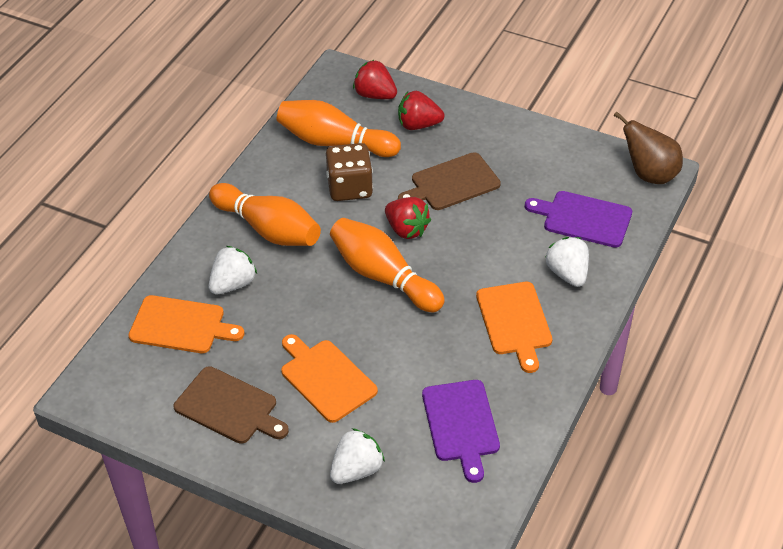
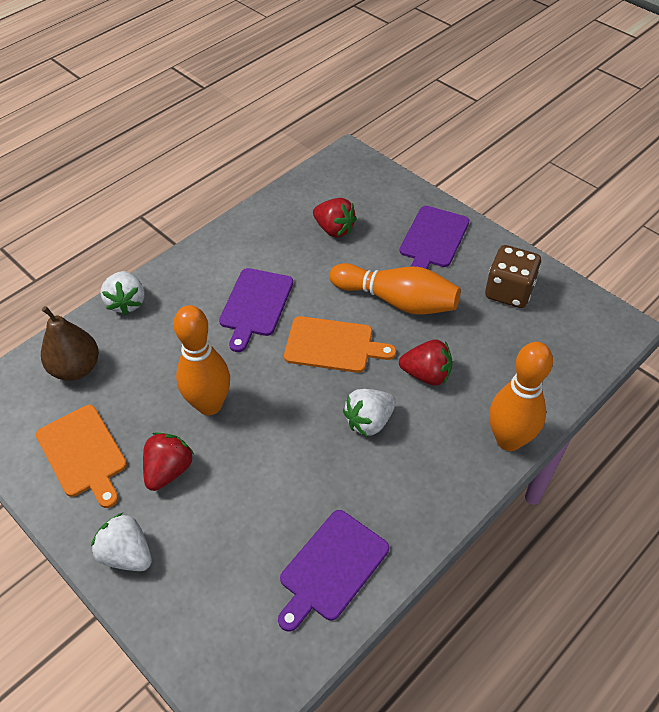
brown cutting board: 2 -> 0
orange cutting board: 3 -> 2
purple cutting board: 2 -> 3

